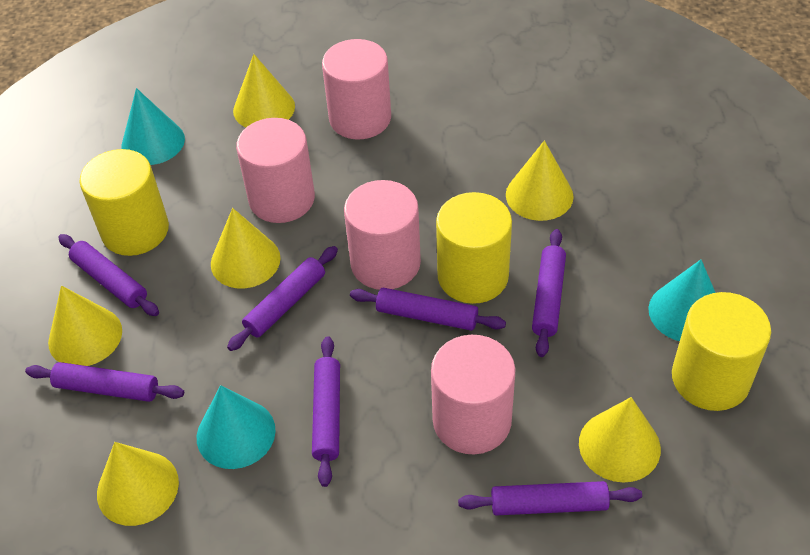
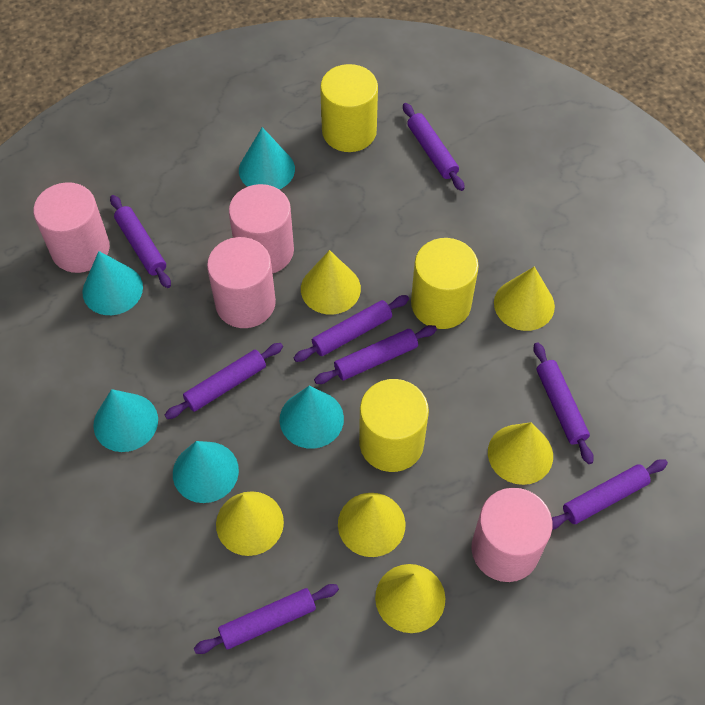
purple rolling pin: 7 -> 8
turquoise cone: 3 -> 5

